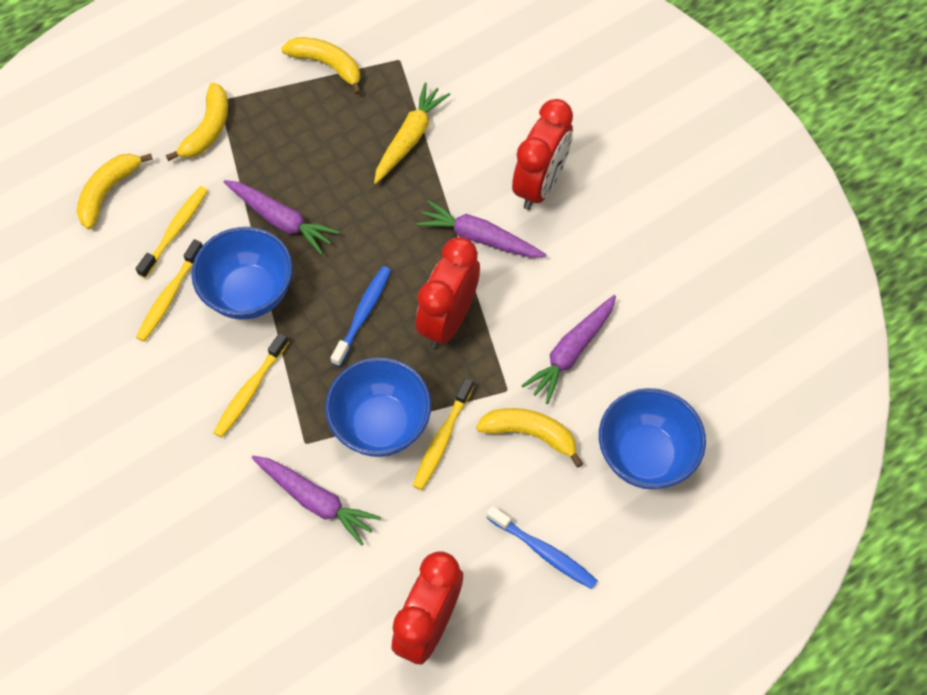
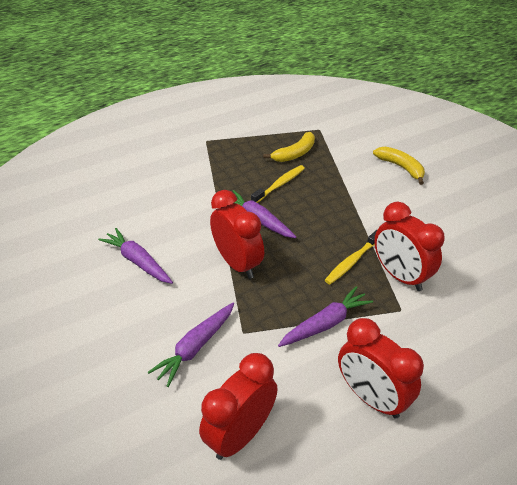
blue bowl: 3 -> 0
blue toothbrush: 2 -> 0
red clock: 3 -> 4
yellow banana: 4 -> 2
yellow carrot: 1 -> 0
yellow toothbrush: 4 -> 2

